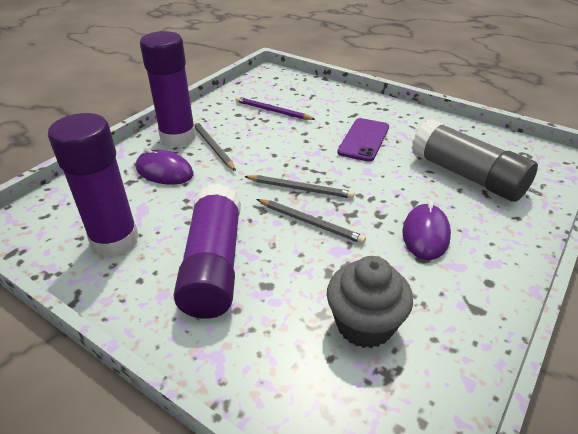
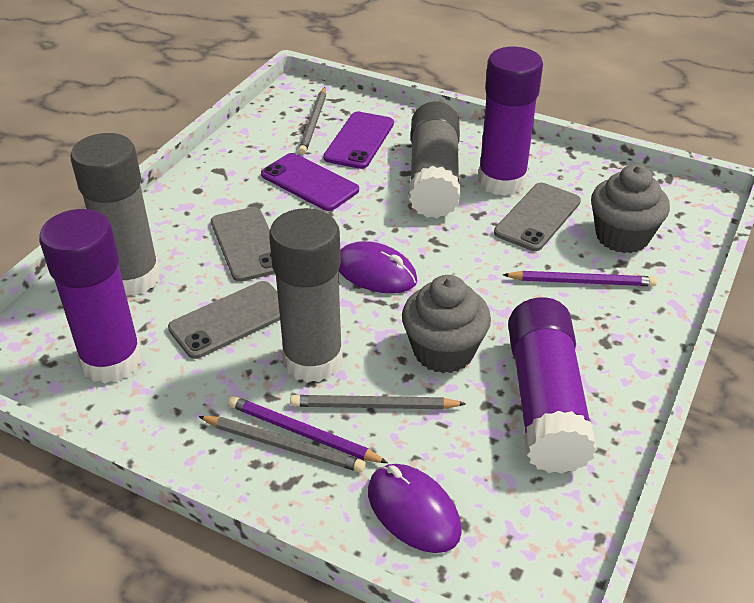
grey cupcake: 1 -> 2
grey glue stick: 1 -> 3
grey phone: 0 -> 3
purple pencil: 1 -> 2
purple phone: 1 -> 2

